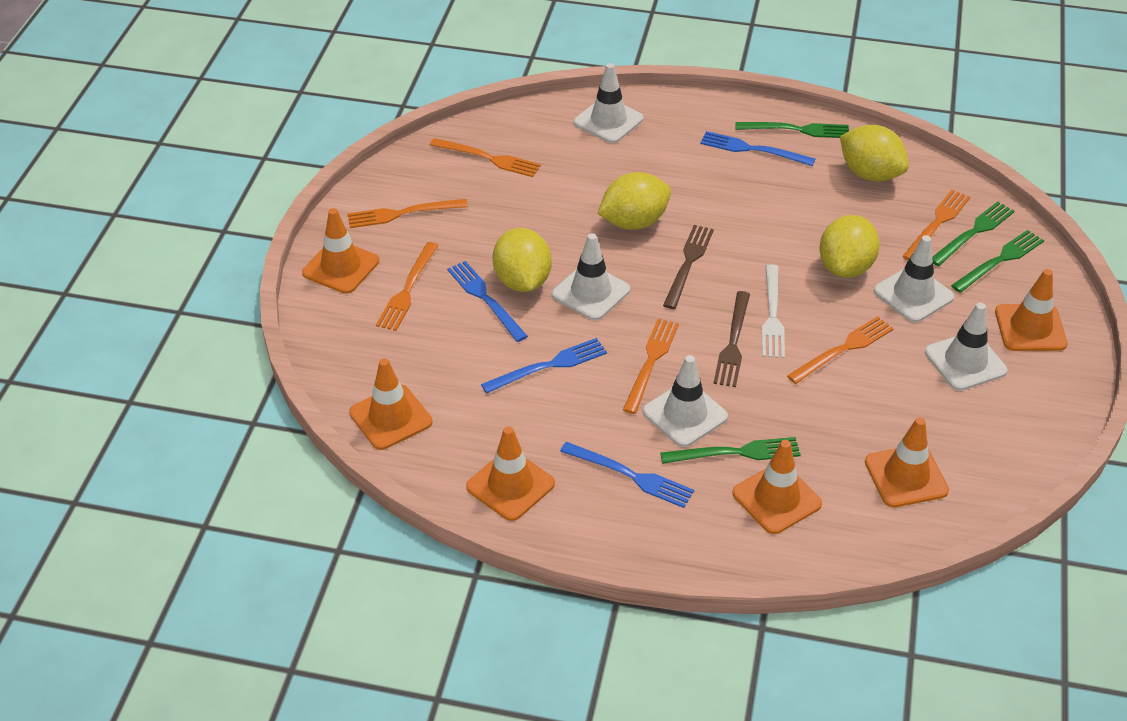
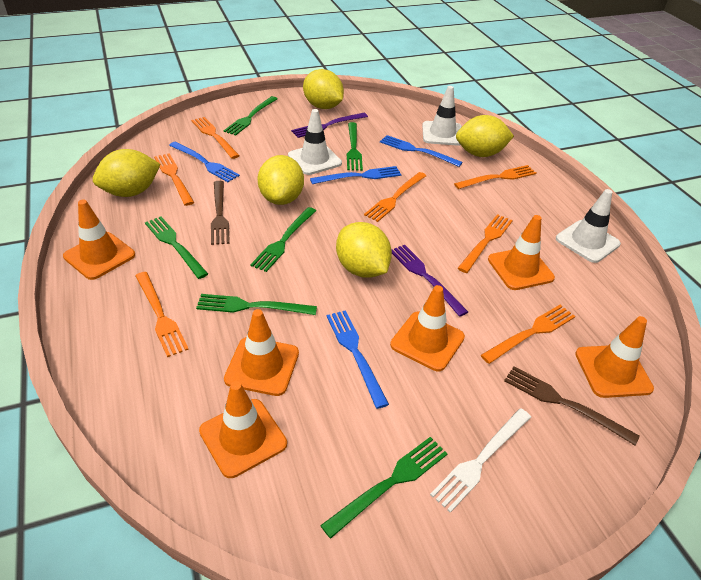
green fork: 4 -> 6
orange fork: 6 -> 7
purple fork: 0 -> 2
white traffic cone: 5 -> 3
yellow lemon: 4 -> 5

